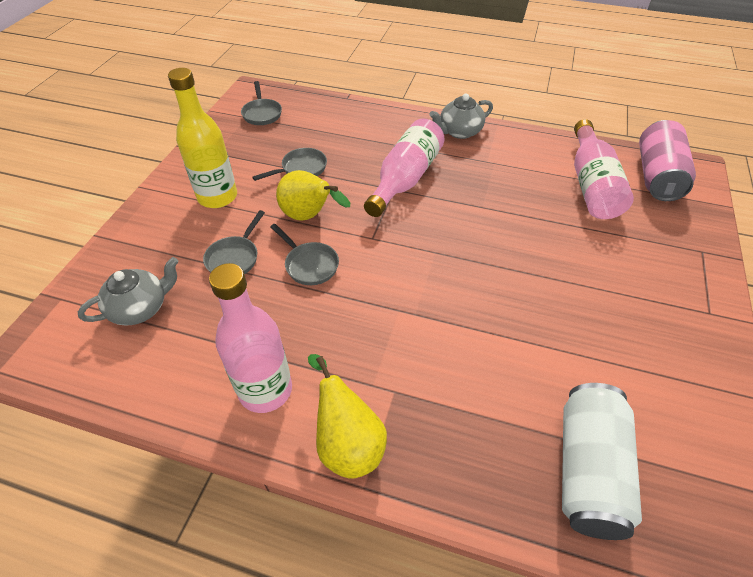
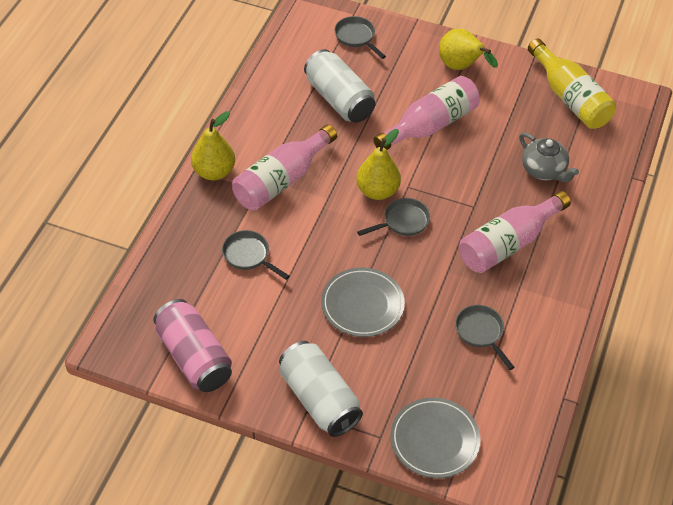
grey plate: 0 -> 2
grey teapot: 2 -> 1
white can: 1 -> 2
yellow pear: 2 -> 3

